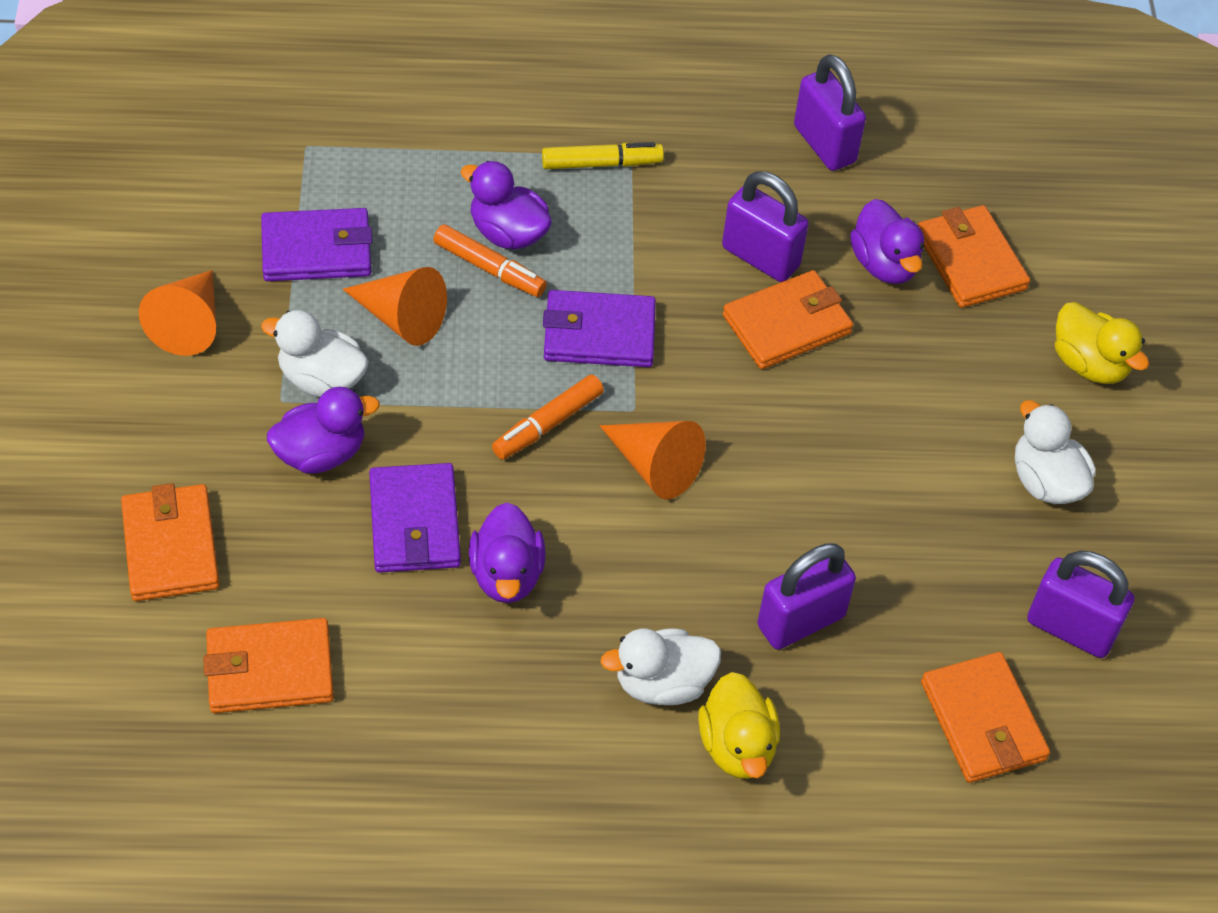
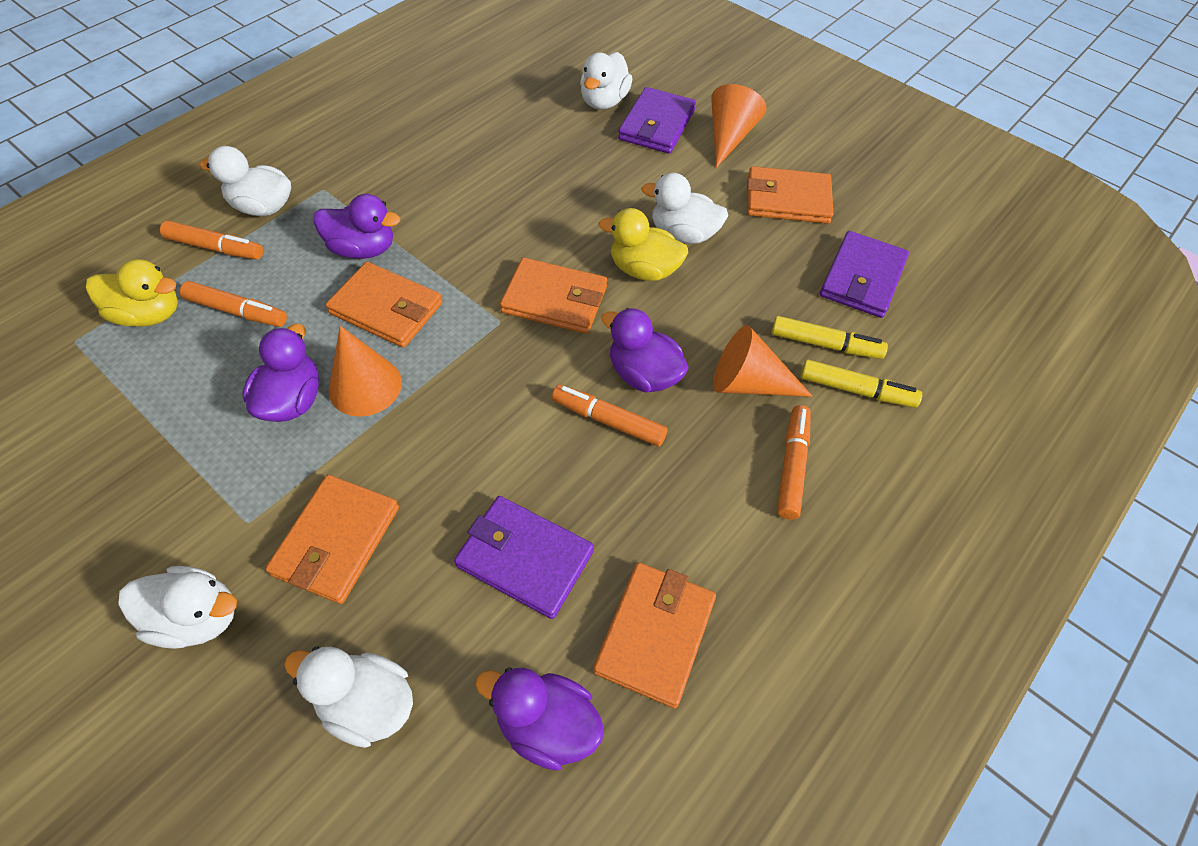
orange marker: 2 -> 4
purple padlock: 4 -> 0
white duck: 3 -> 5
yellow marker: 1 -> 2

